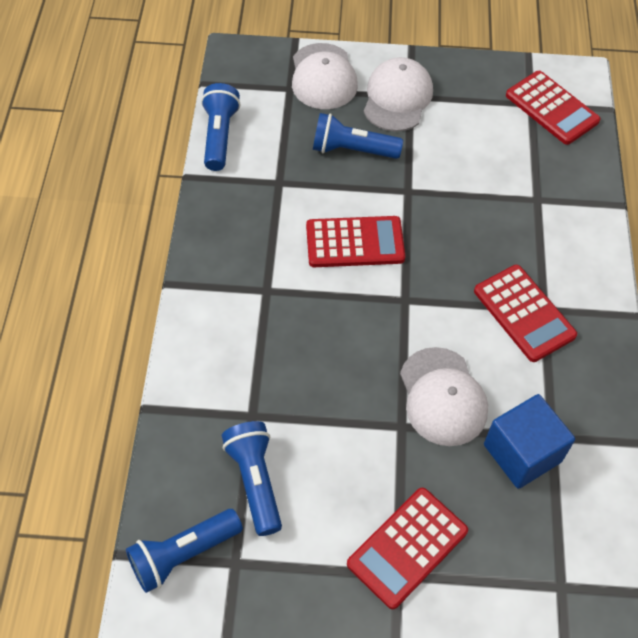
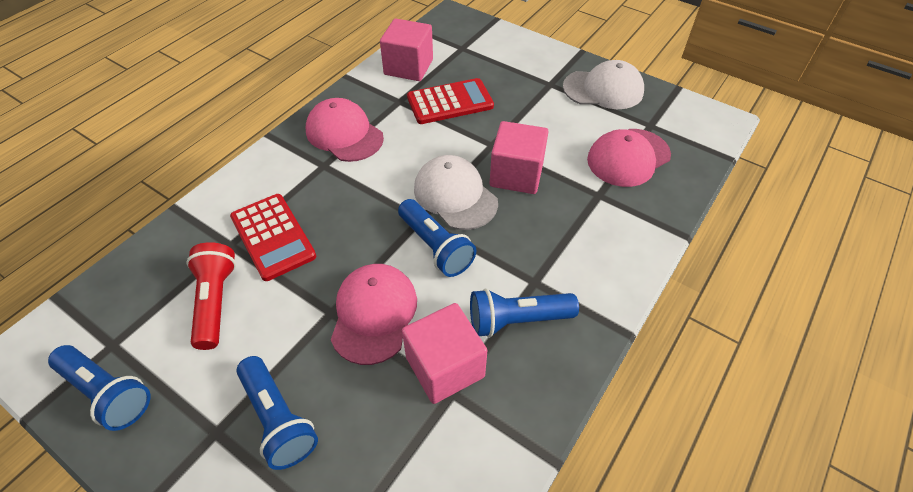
blue cube: 1 -> 0
pink cap: 0 -> 3
pink cube: 0 -> 3
red calculator: 4 -> 2
red flashlight: 0 -> 1
white cap: 3 -> 2

